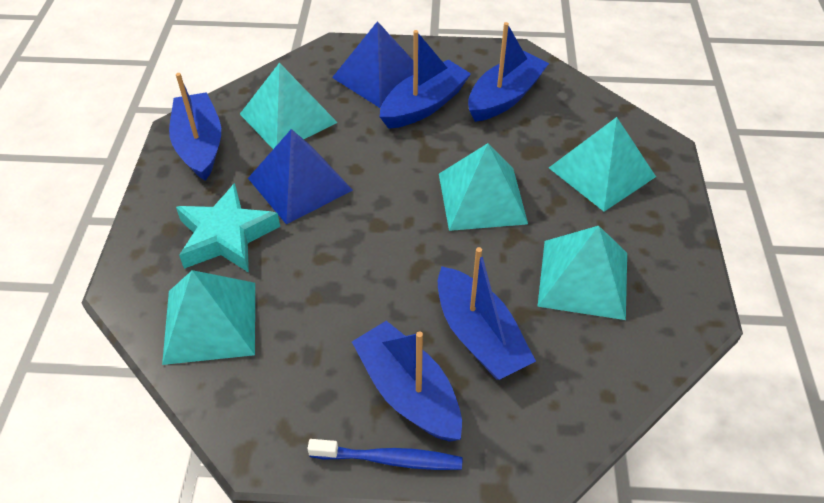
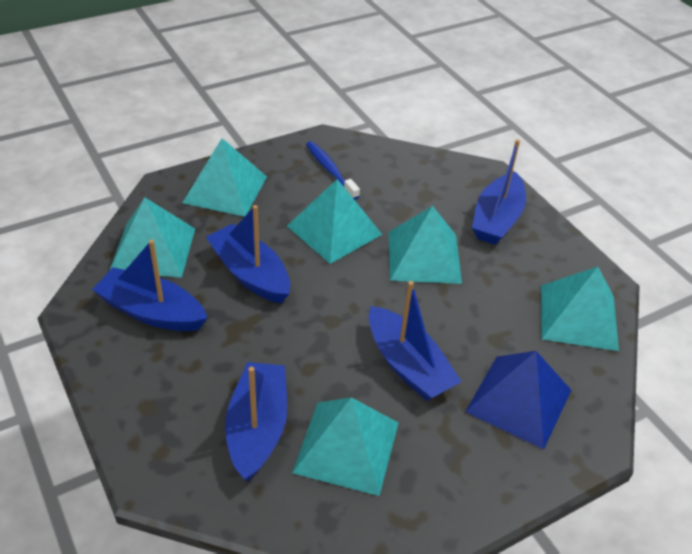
blue pyramid: 2 -> 1
turquoise pyramid: 5 -> 6
turquoise star: 1 -> 0

